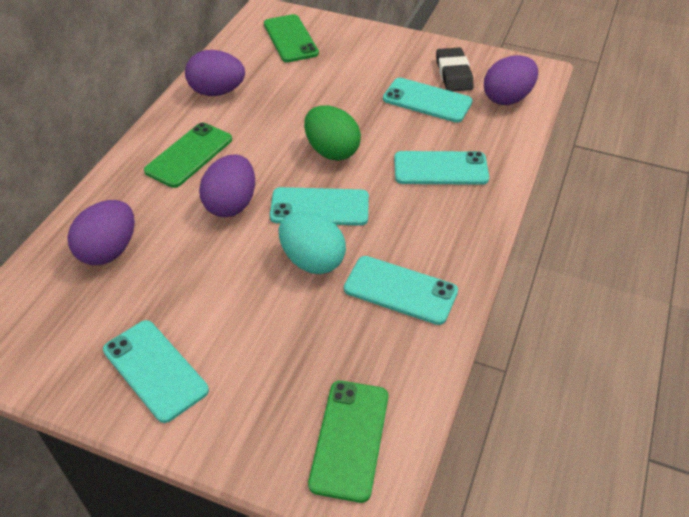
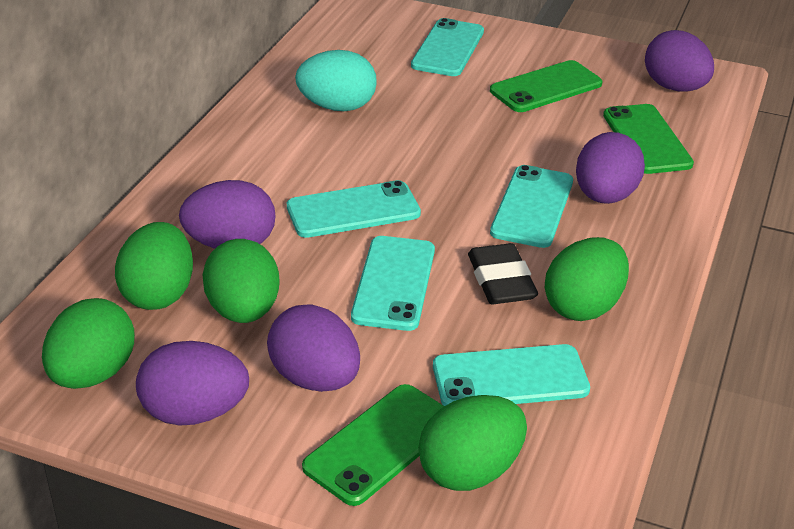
green egg: 1 -> 5
purple egg: 4 -> 5

